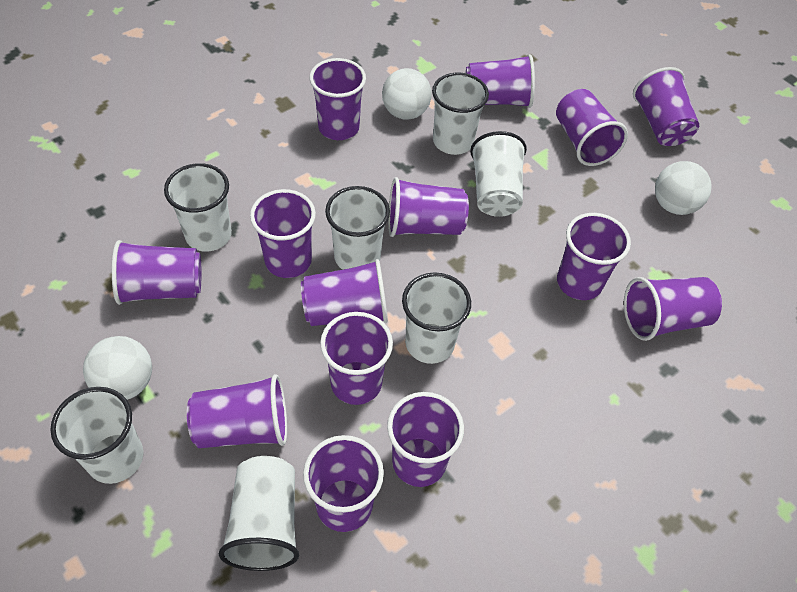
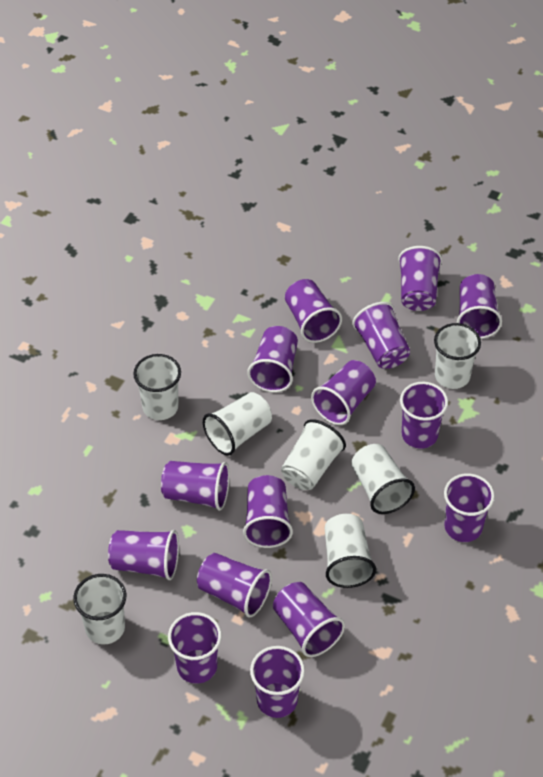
purple cup: 14 -> 15
white ball: 3 -> 0

